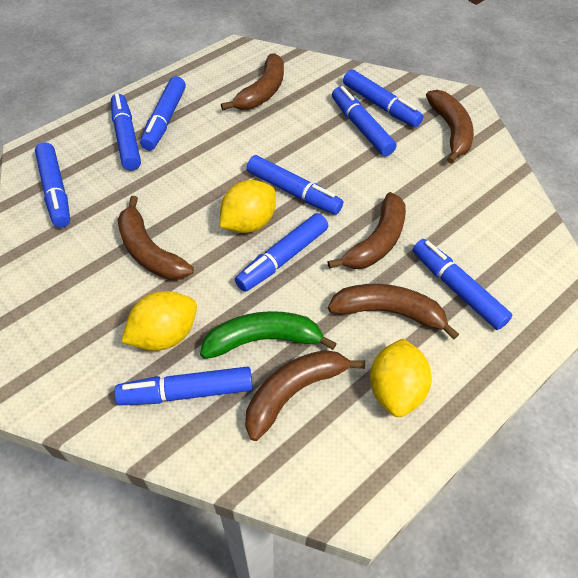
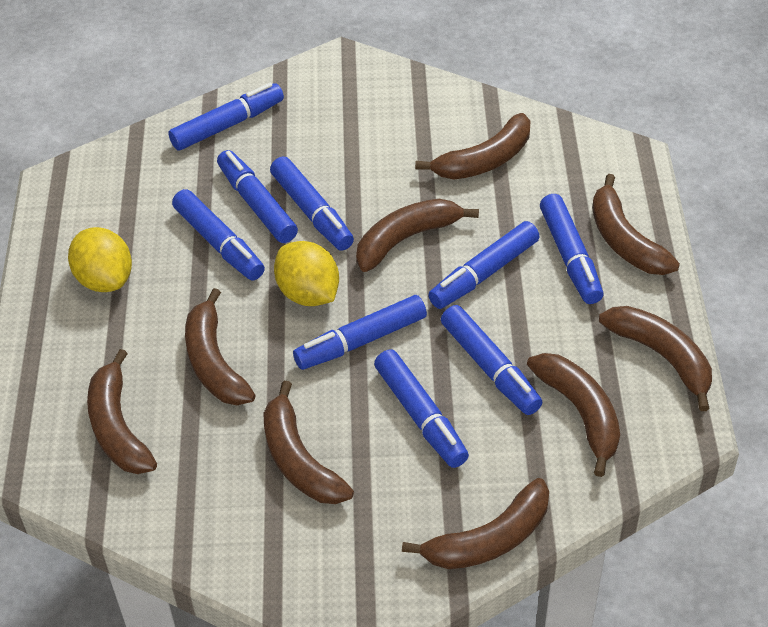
brown banana: 6 -> 9
green banana: 1 -> 0
yellow lemon: 3 -> 2

